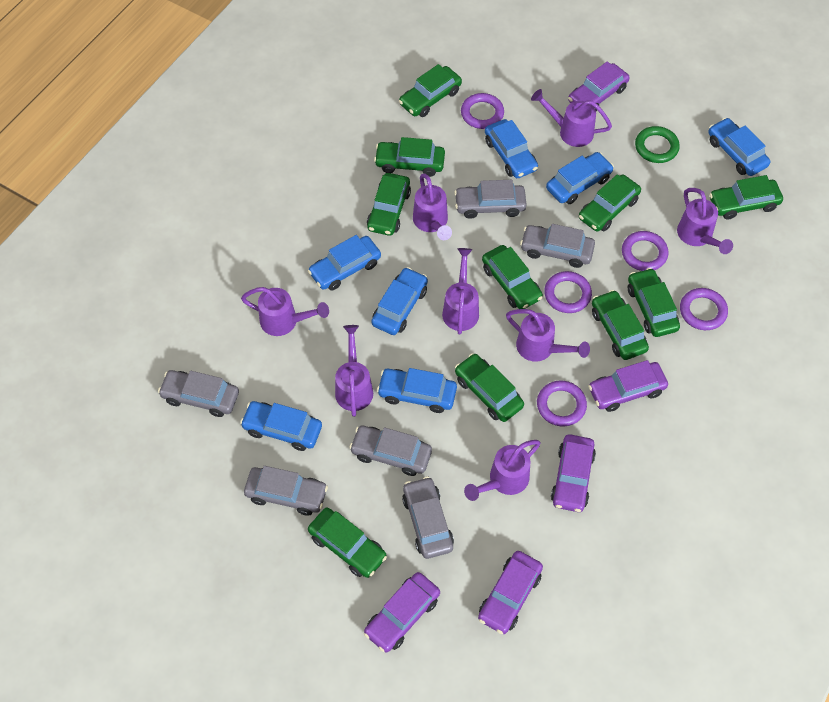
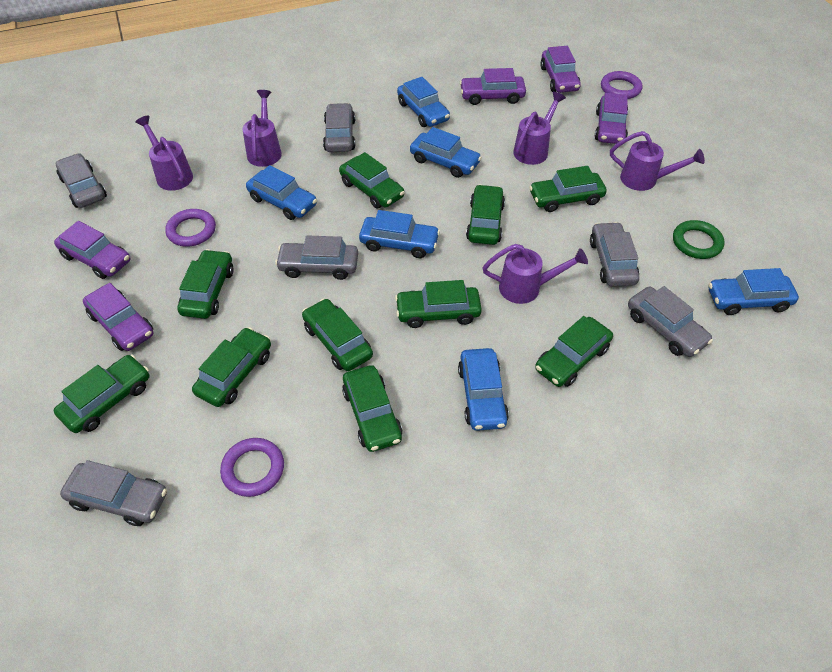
blue car: 7 -> 6
purple ring: 5 -> 3
purple watering can: 8 -> 5

